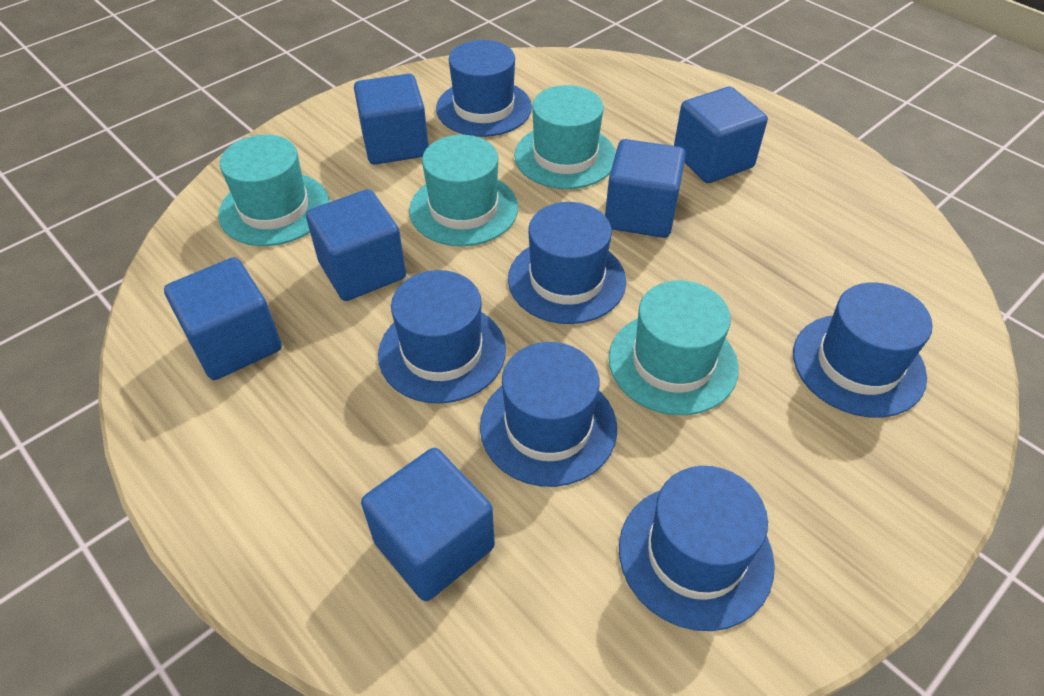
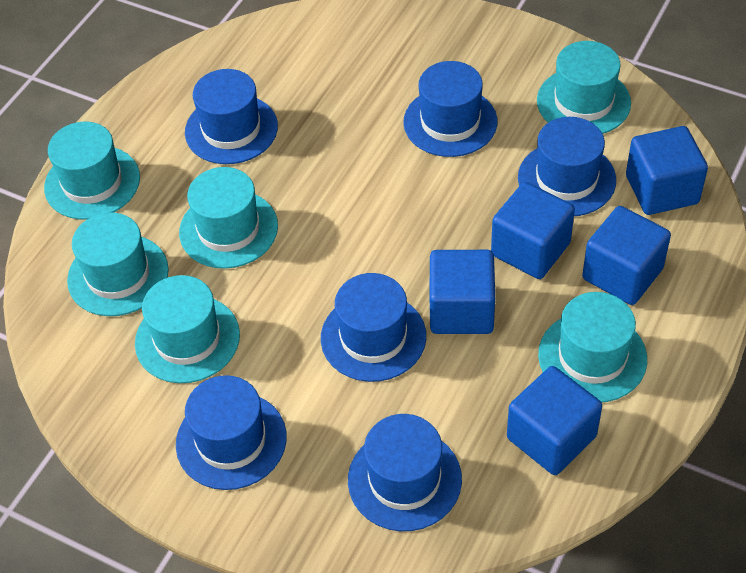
blue cube: 6 -> 5
turquoise hat: 4 -> 6

